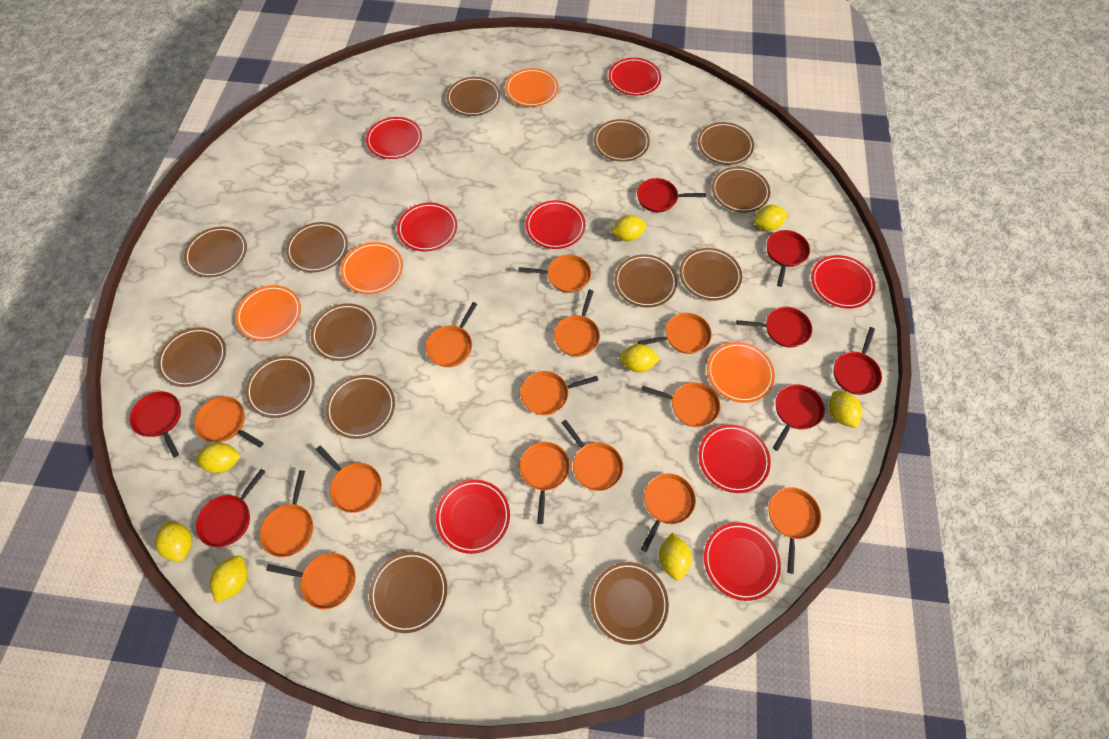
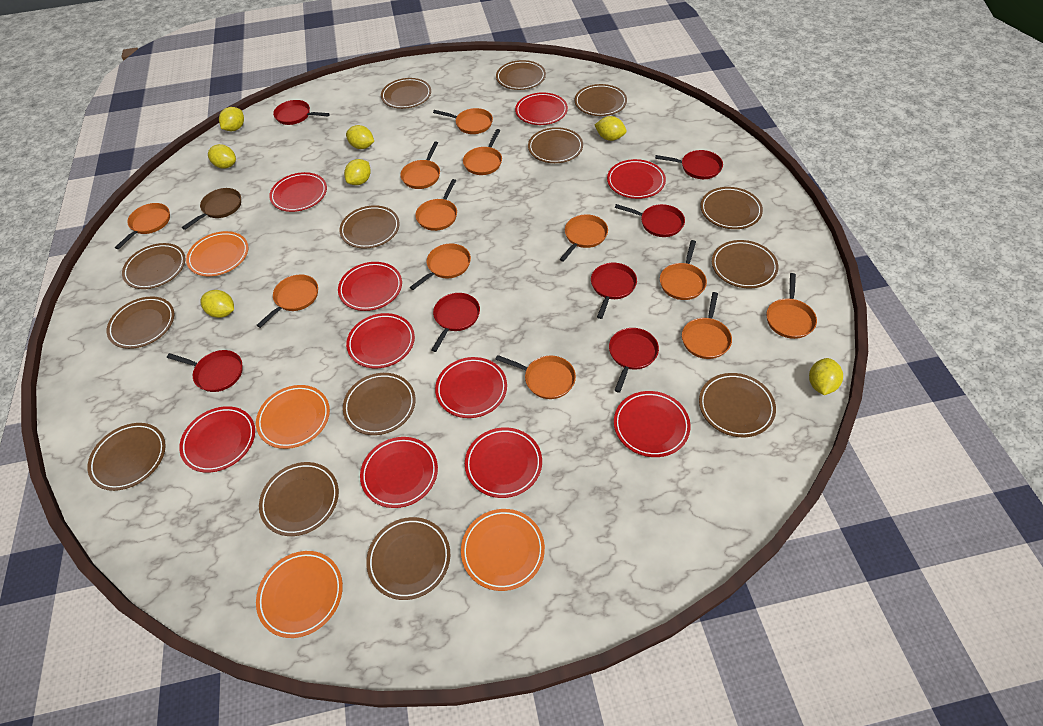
brown pan: 0 -> 1
orange pan: 14 -> 12
red plate: 8 -> 10
yellow lemon: 8 -> 7

